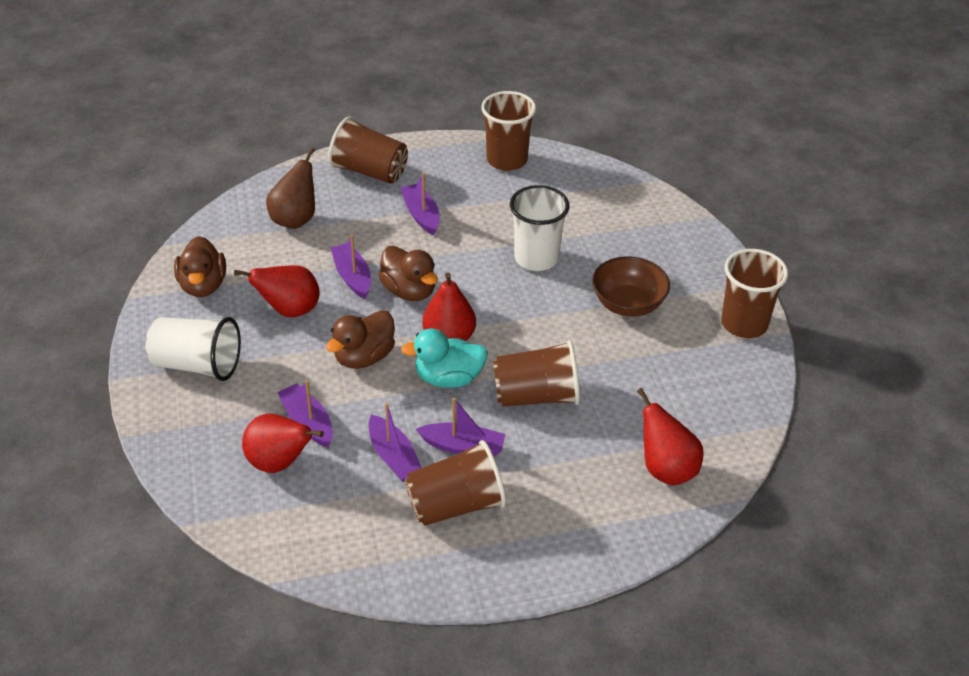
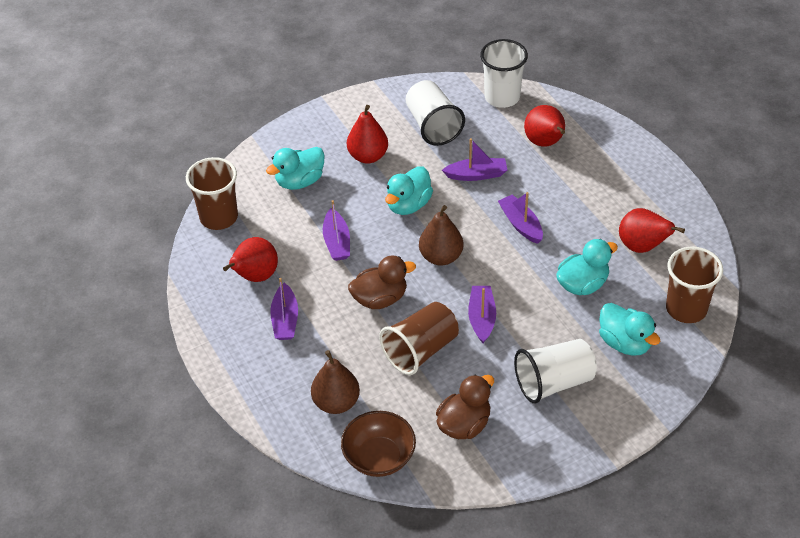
brown cup: 5 -> 3
brown duck: 3 -> 2
brown pear: 1 -> 2
turquoise duck: 1 -> 4
white cup: 2 -> 3

